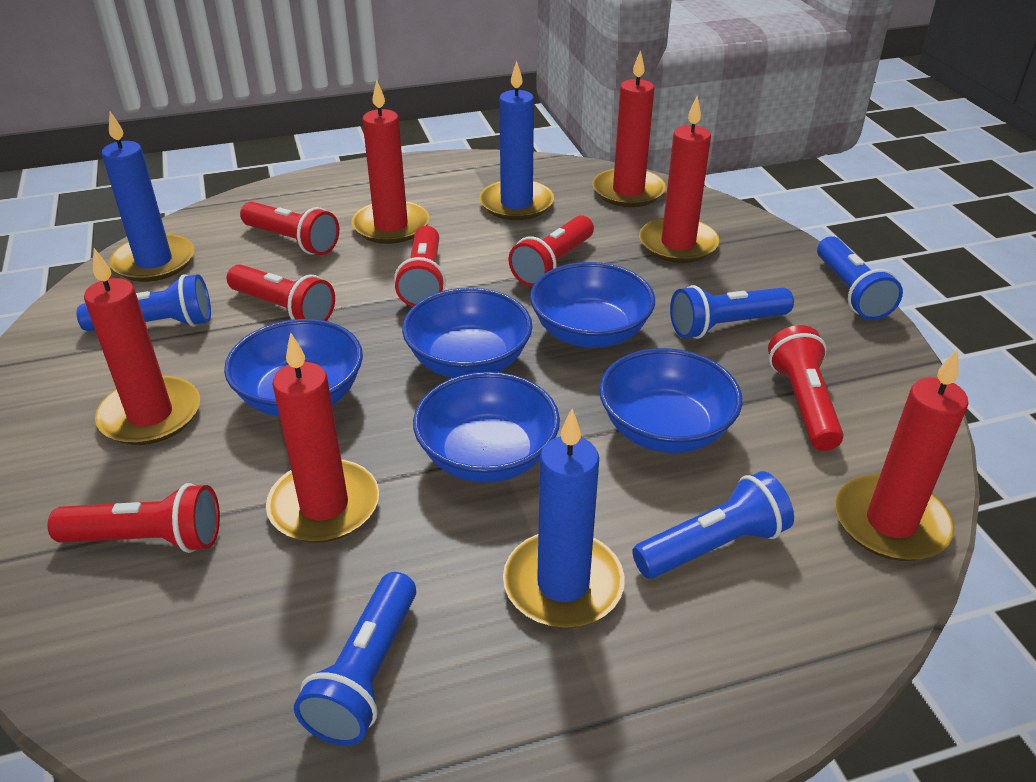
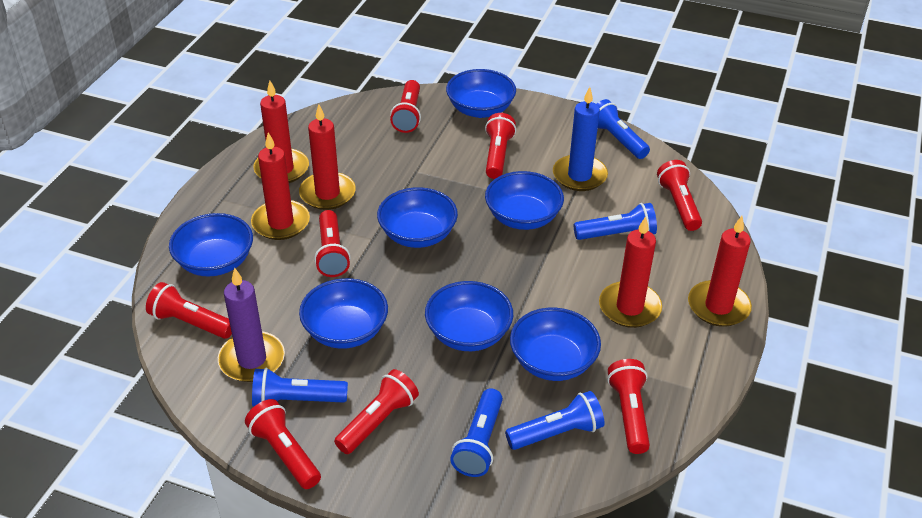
blue bowl: 5 -> 7
blue candle: 3 -> 1
purple candle: 0 -> 1
red candle: 6 -> 5
red flashlight: 6 -> 8

